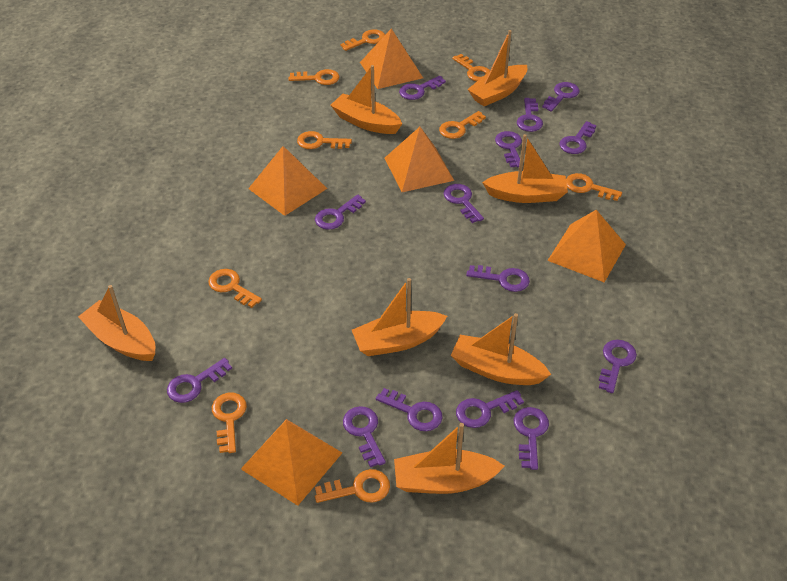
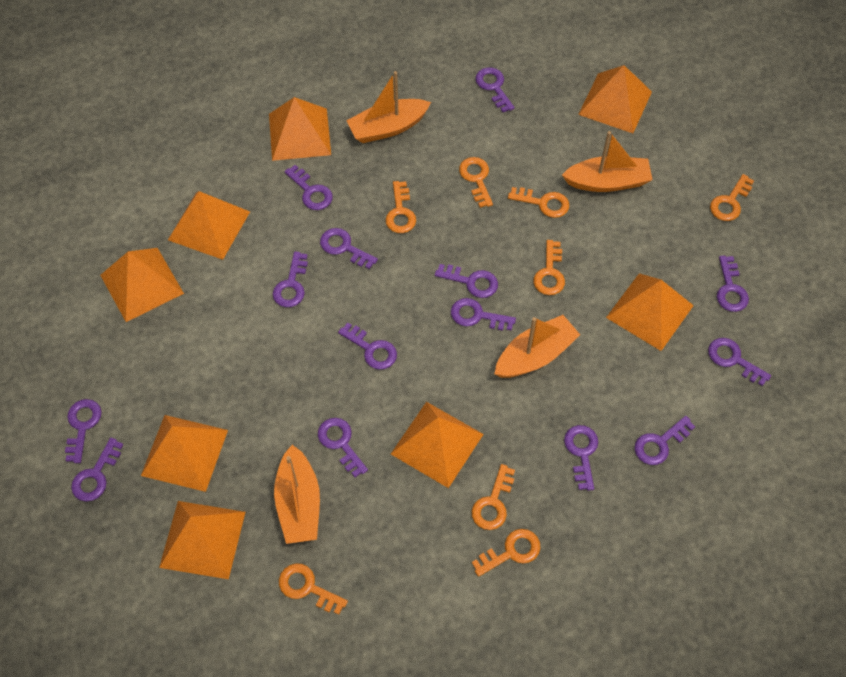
orange boat: 7 -> 4
orange key: 9 -> 8
orange pyramid: 5 -> 8

